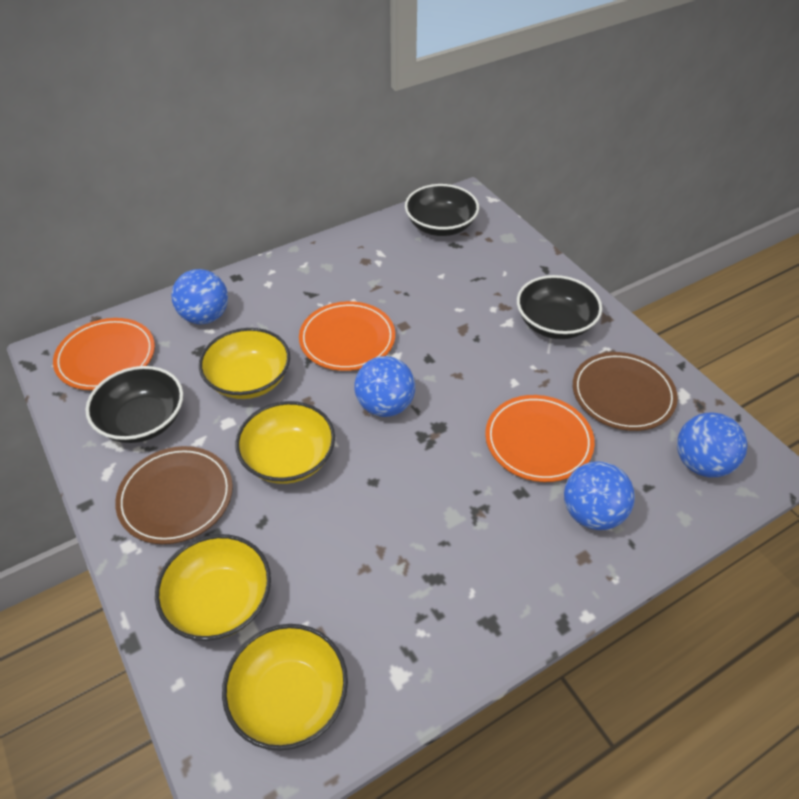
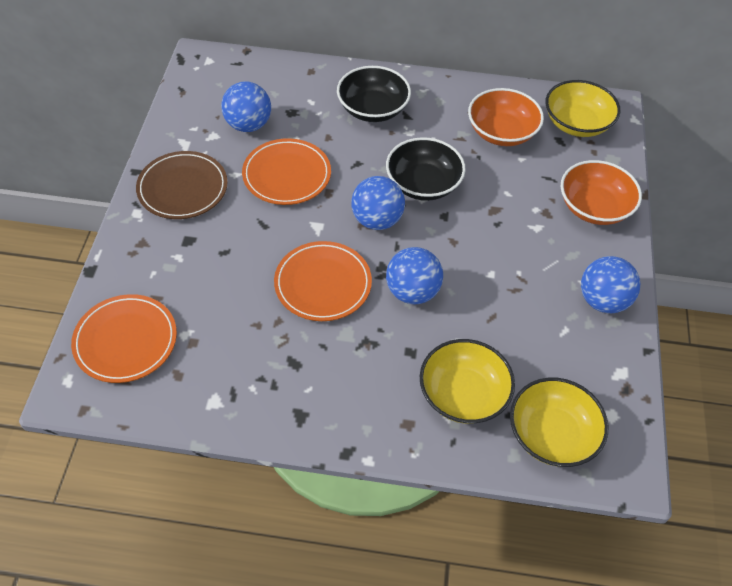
black bowl: 3 -> 2
brown plate: 2 -> 1
orange bowl: 0 -> 2
yellow bowl: 4 -> 3

